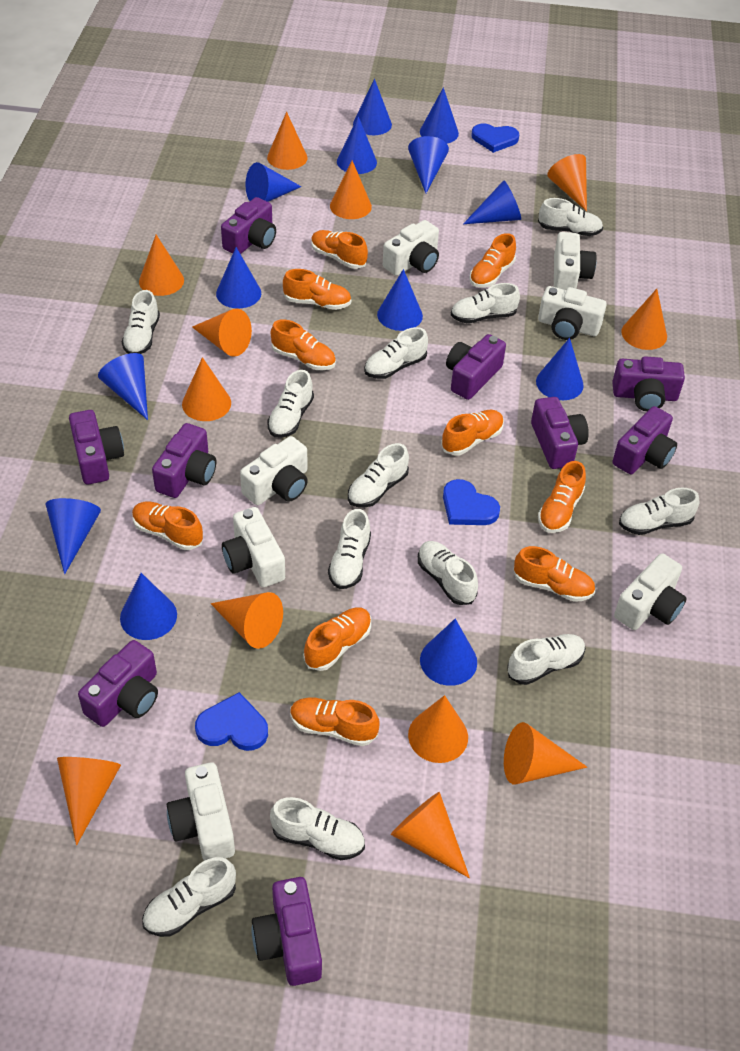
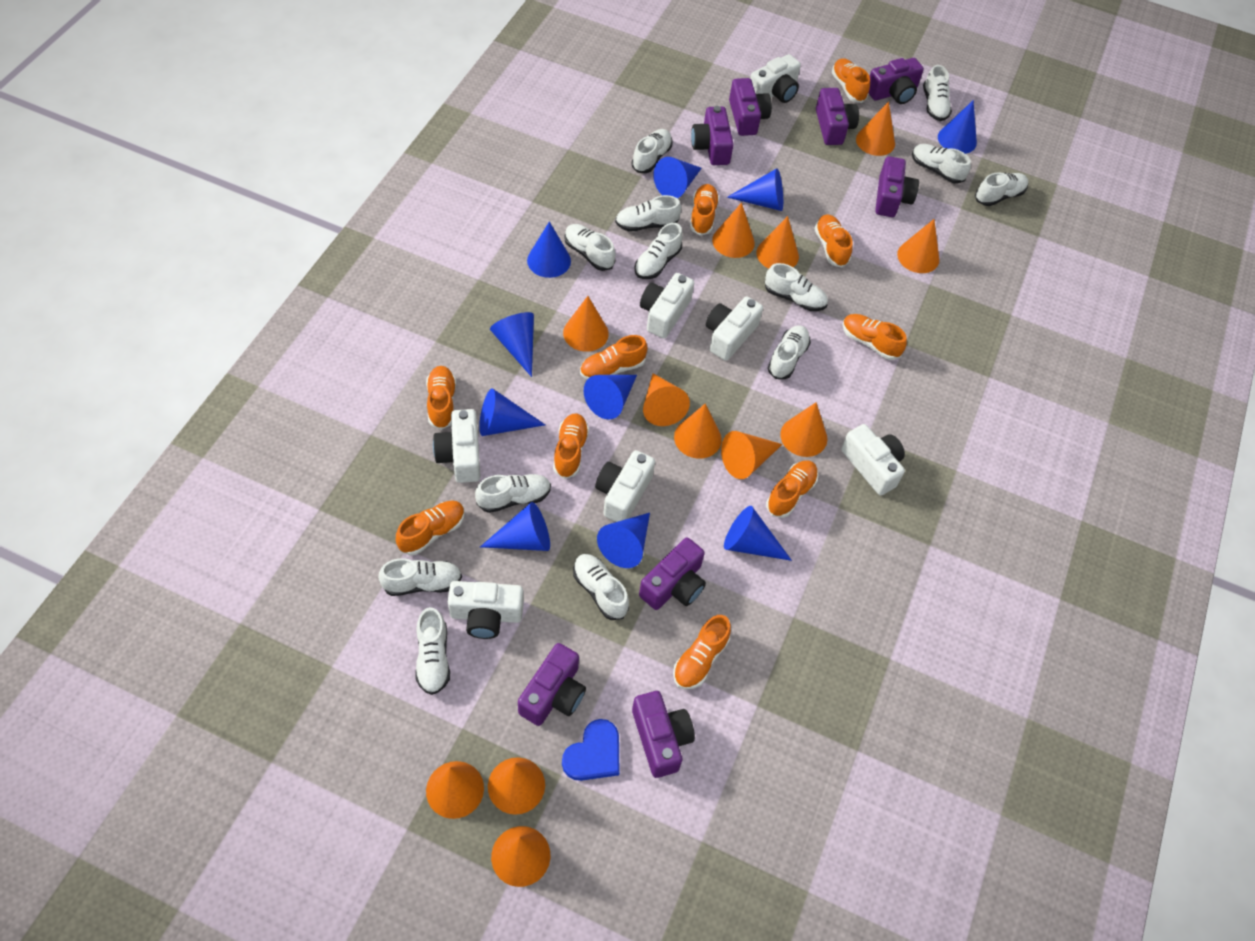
blue cone: 13 -> 10
blue heart: 3 -> 1
purple camera: 9 -> 8
white shoe: 12 -> 13

